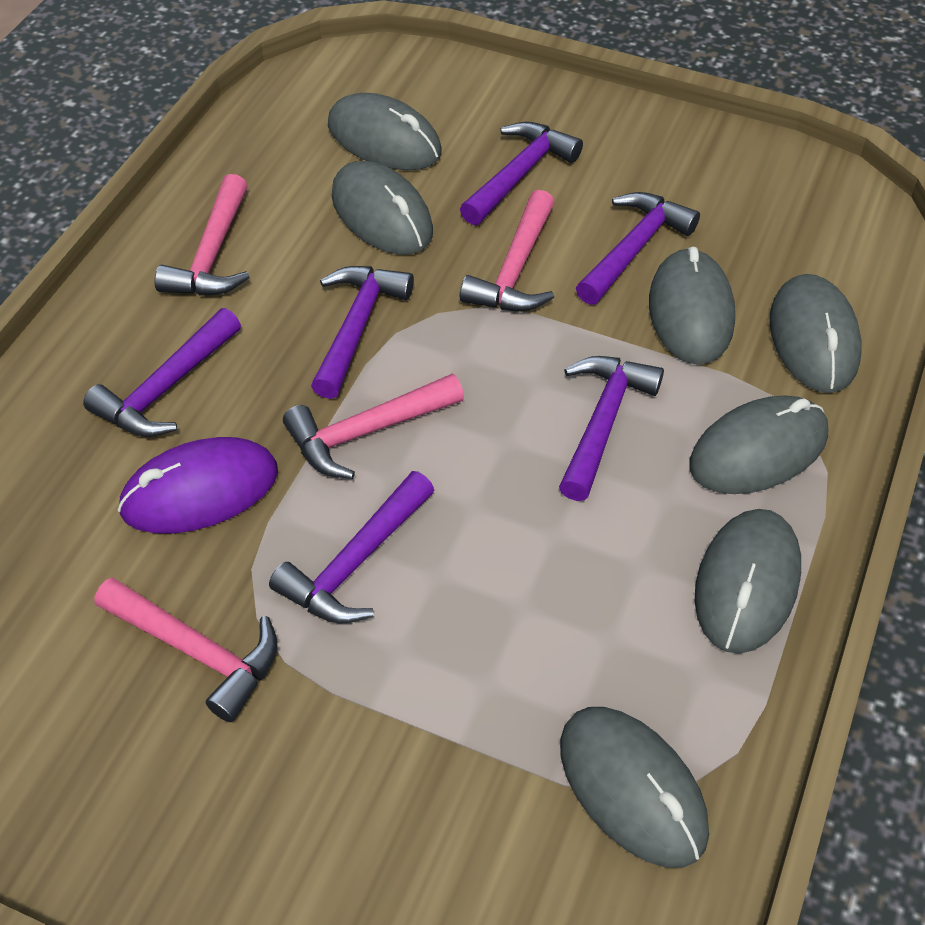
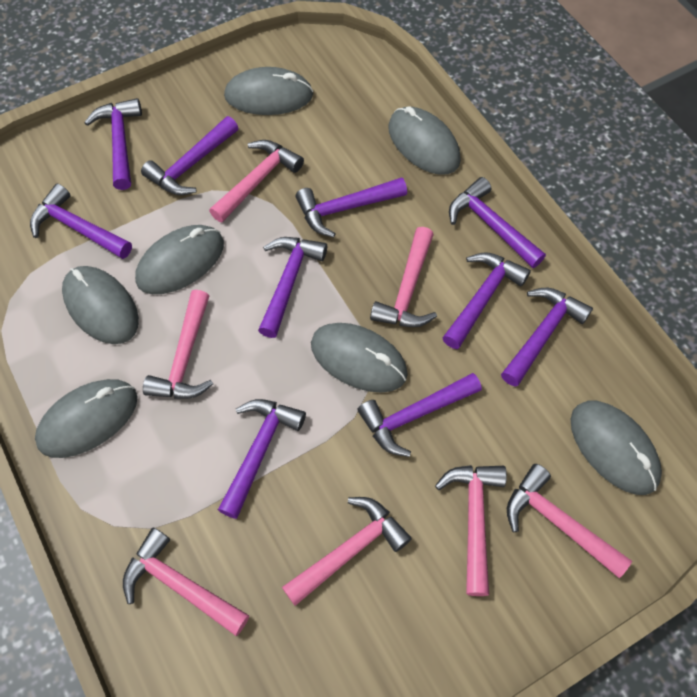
pink hammer: 4 -> 7
purple hammer: 6 -> 10
purple mouse: 1 -> 0

